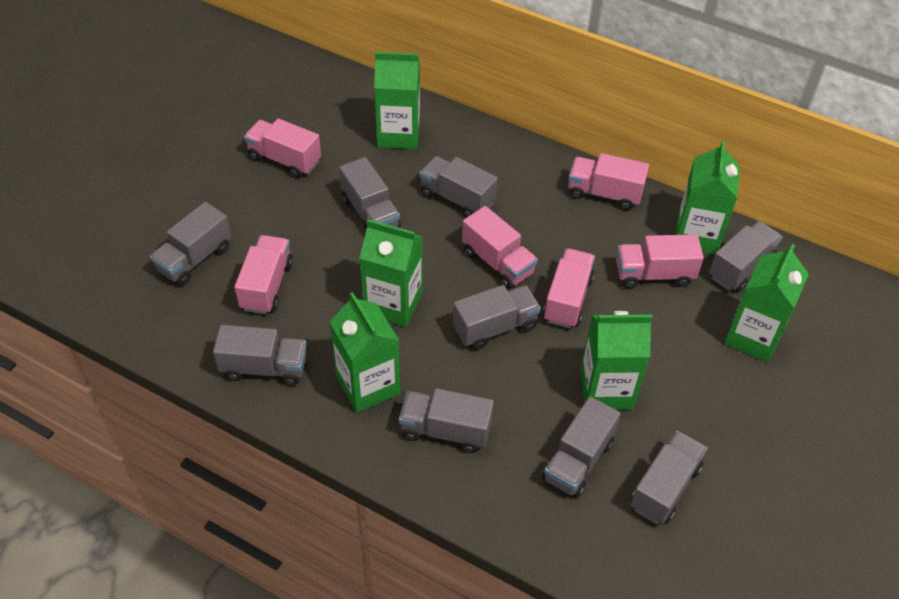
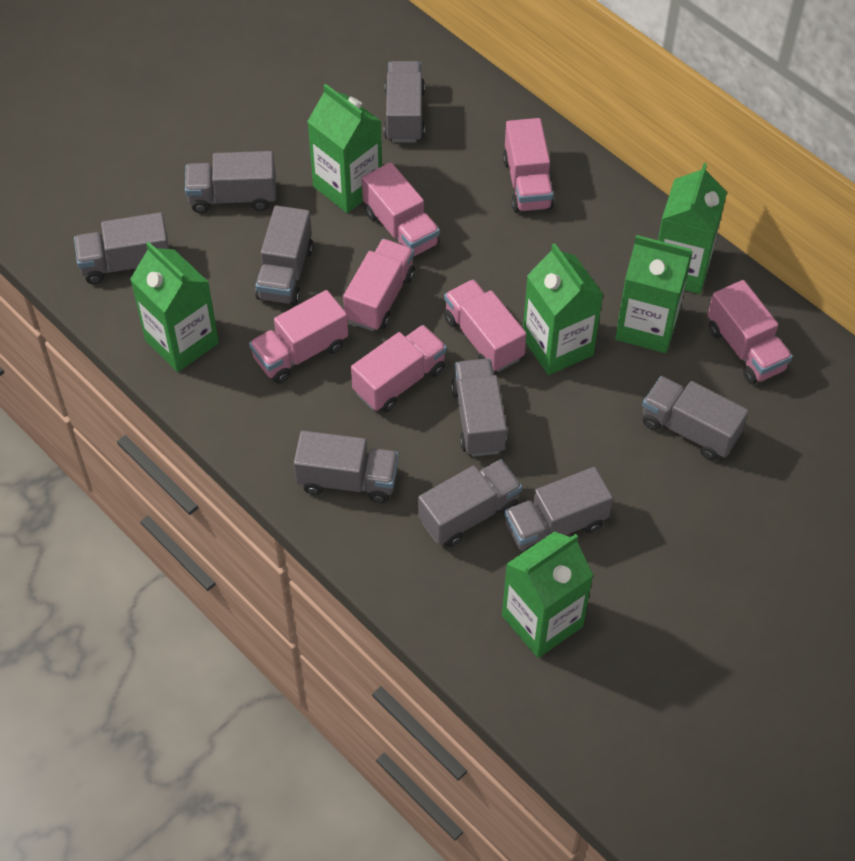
pink truck: 6 -> 7

